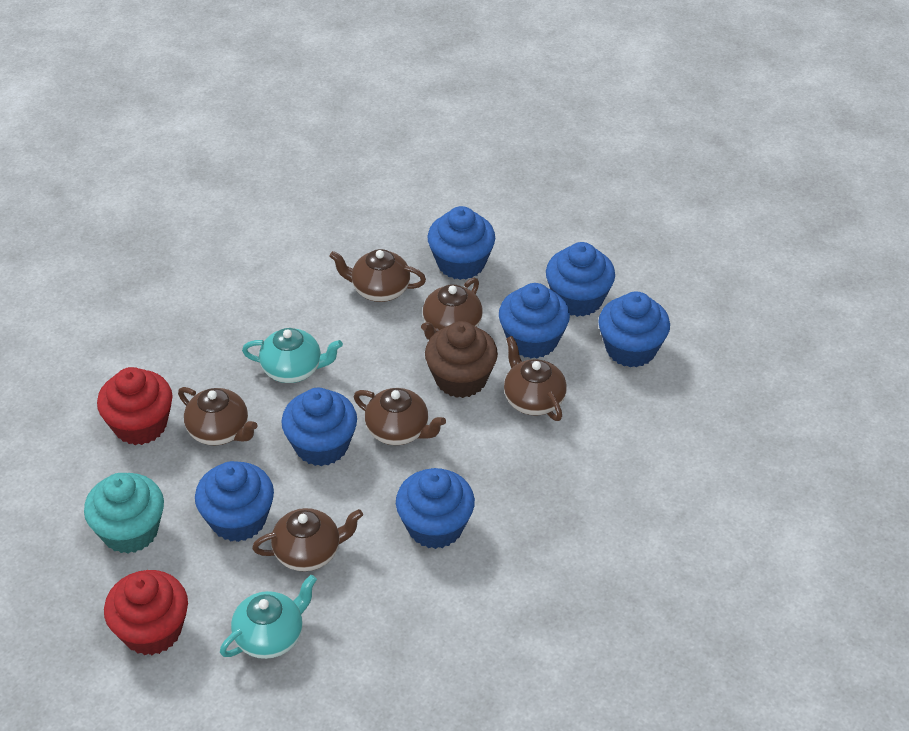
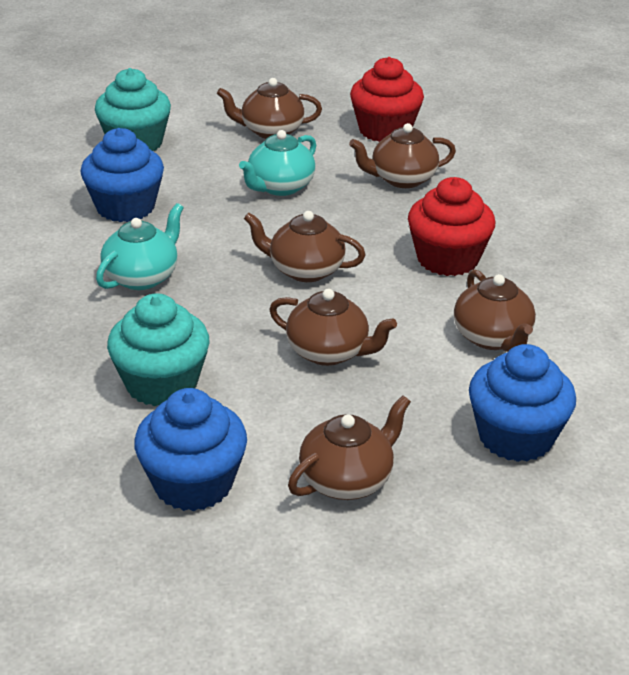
blue cupcake: 7 -> 3
brown cupcake: 1 -> 0
turquoise cupcake: 1 -> 2

